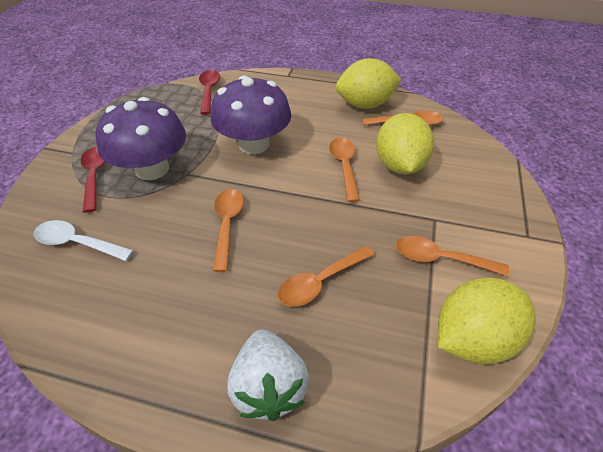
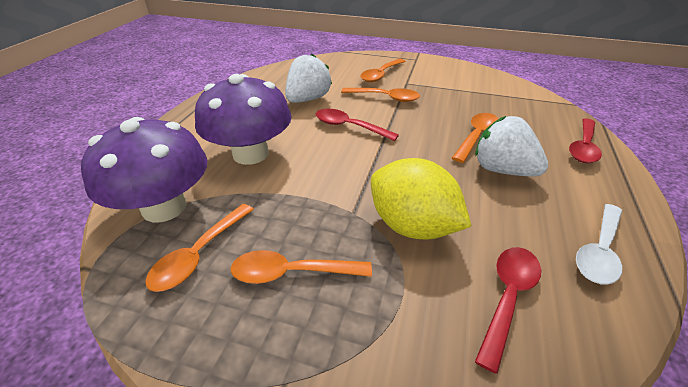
red spoon: 2 -> 3
white strawberry: 1 -> 2
yellow lemon: 3 -> 1

